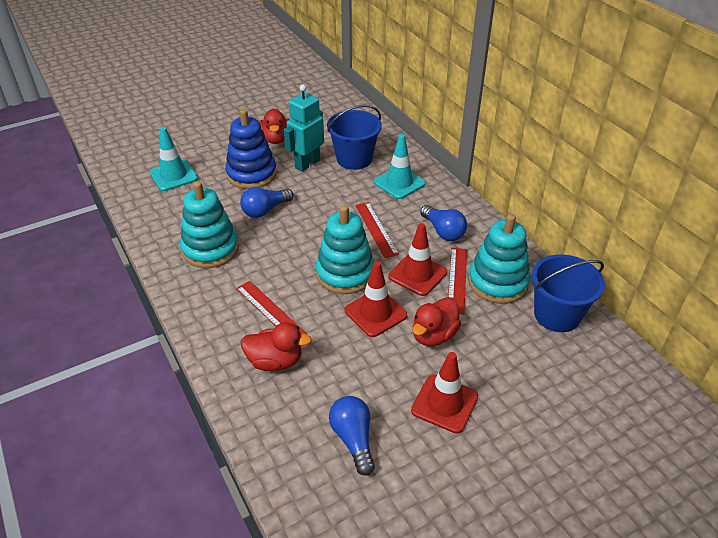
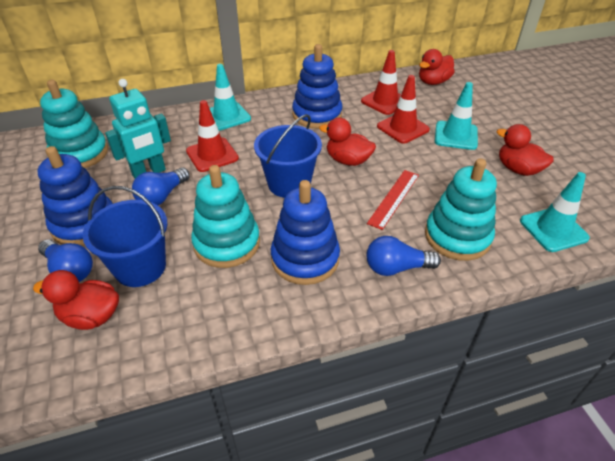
blue stacking toy: 1 -> 3
red duck: 3 -> 4
red ruler: 3 -> 1
turquoise traffic cone: 2 -> 3

